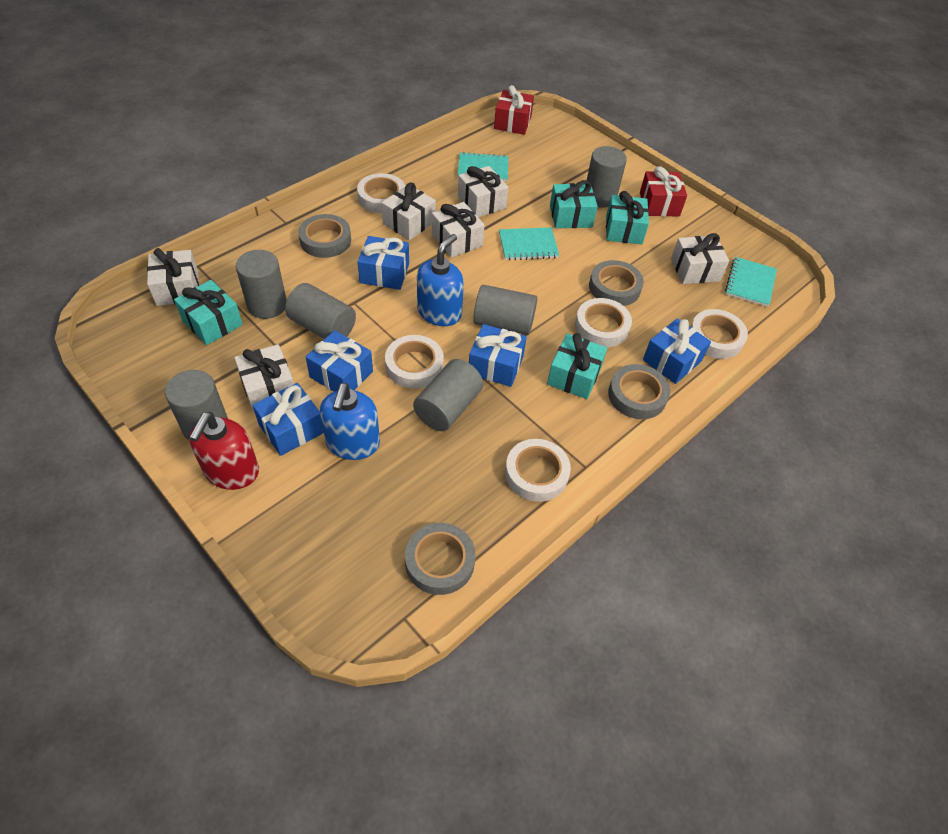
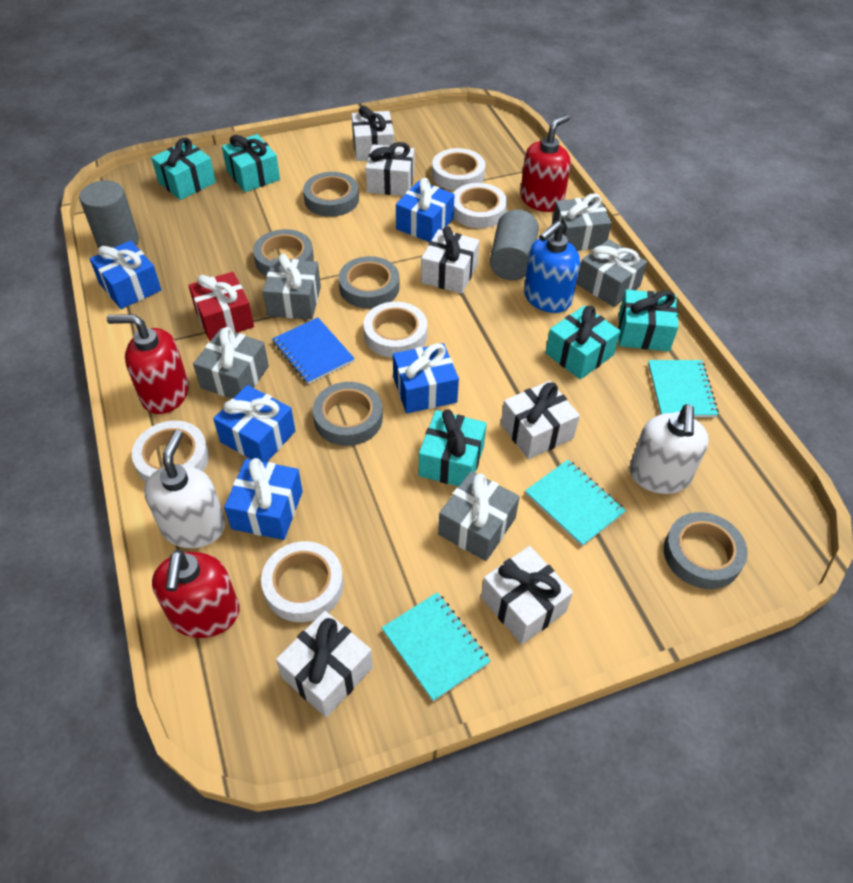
blue notebook: 0 -> 1
blue soap dispenser: 2 -> 1
grey cylinder: 6 -> 2
grey gift: 0 -> 5
grey tape: 4 -> 5
red gift: 2 -> 1
red soap dispenser: 1 -> 3
turquoise gift: 4 -> 5
white soap dispenser: 0 -> 2

